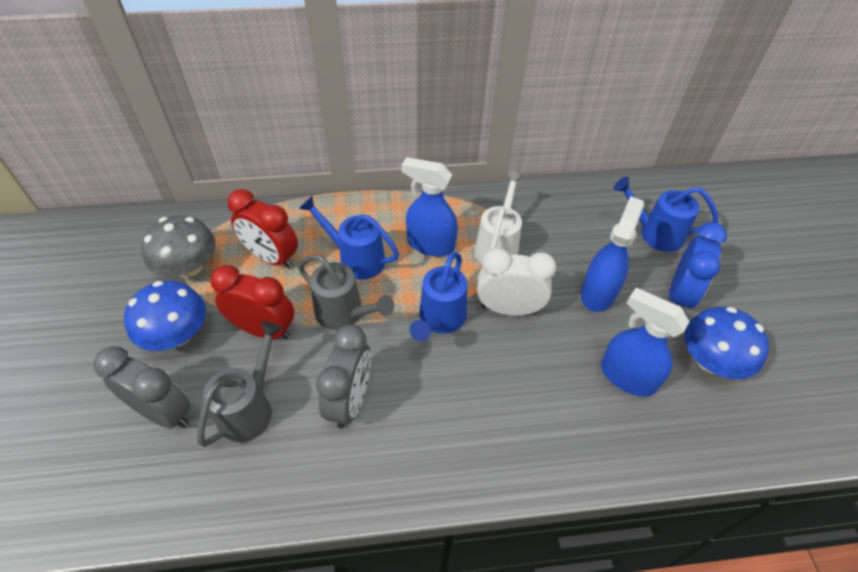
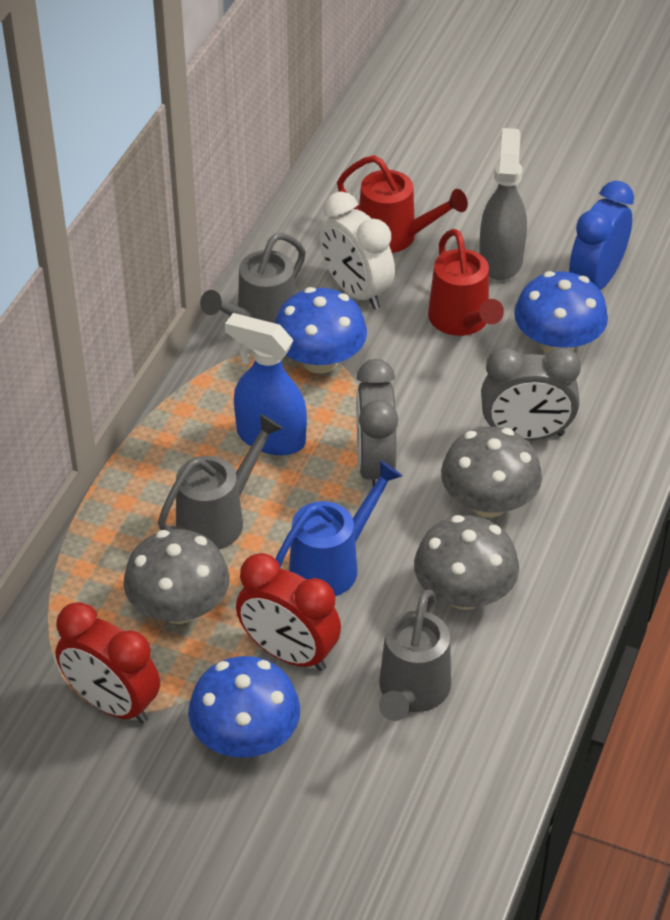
blue mushroom: 2 -> 3
blue spray bottle: 3 -> 1
blue watering can: 3 -> 1
grey mushroom: 1 -> 3
grey spray bottle: 0 -> 1
grey watering can: 2 -> 3
red watering can: 0 -> 2
white watering can: 1 -> 0

